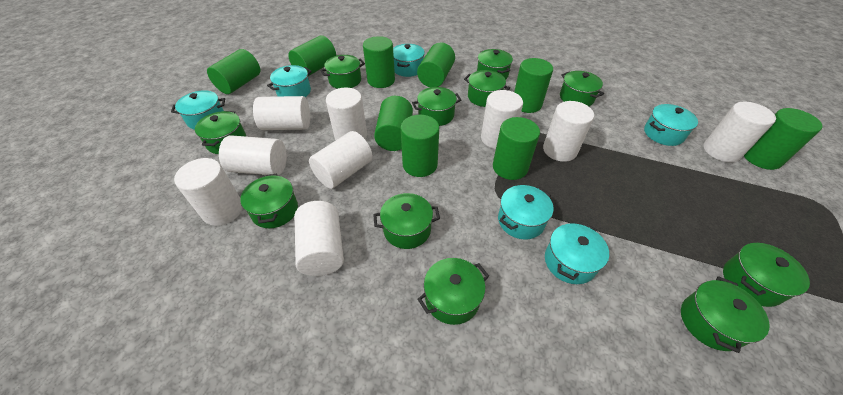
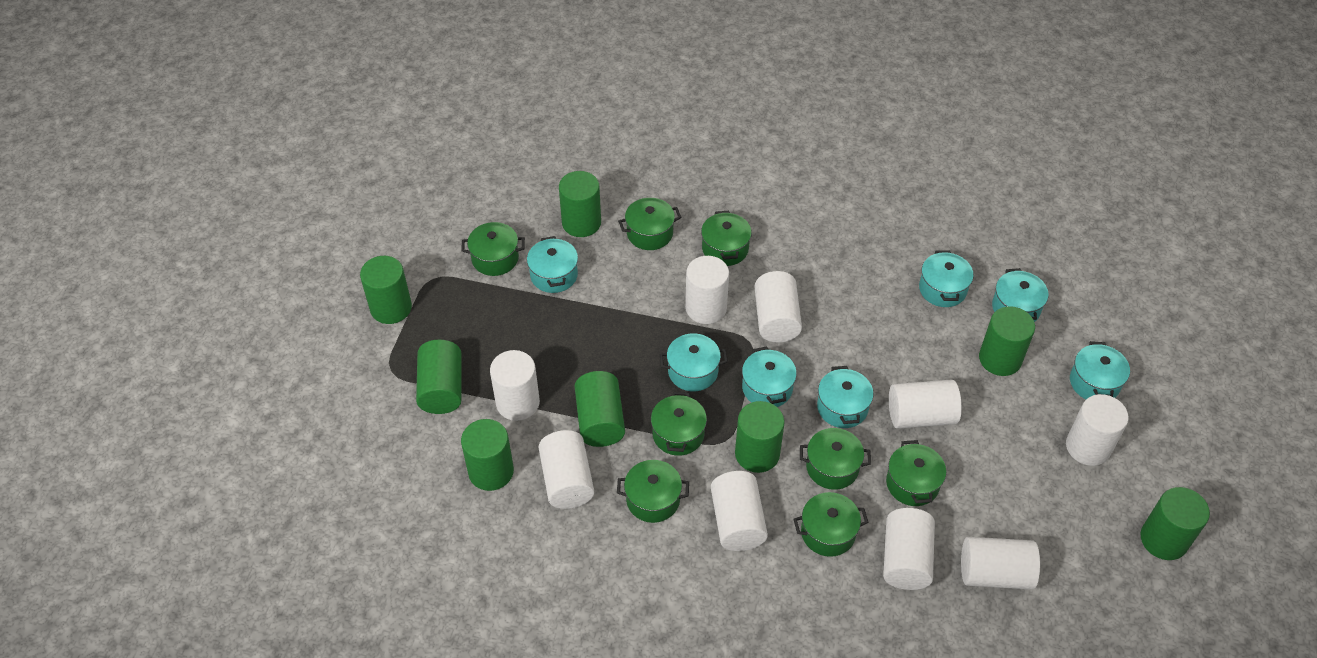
green cylinder: 9 -> 8
green pot: 11 -> 8
turquoise pot: 6 -> 7

